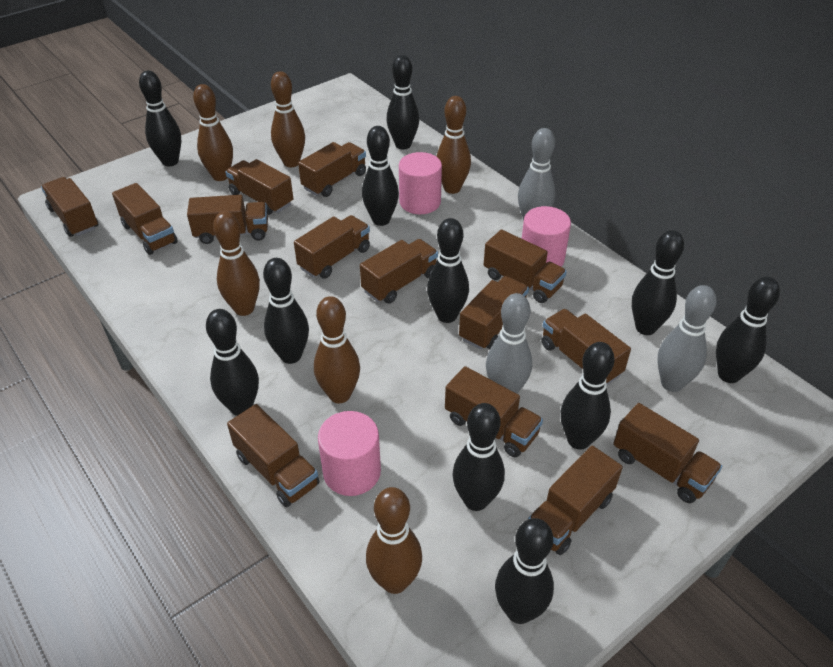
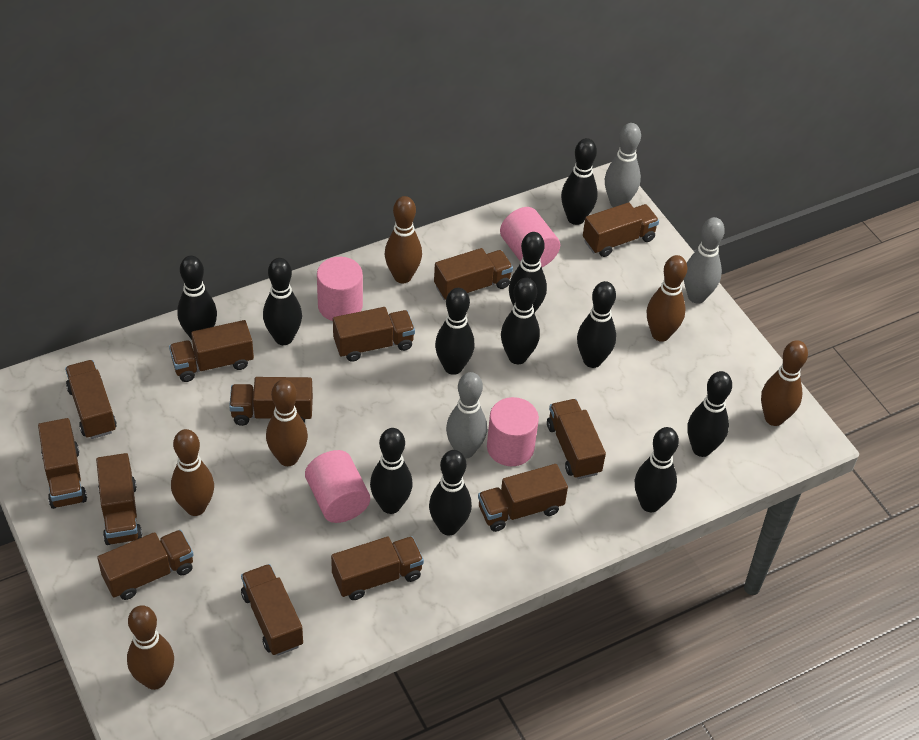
brown truck: 14 -> 13
pink cylinder: 3 -> 4

